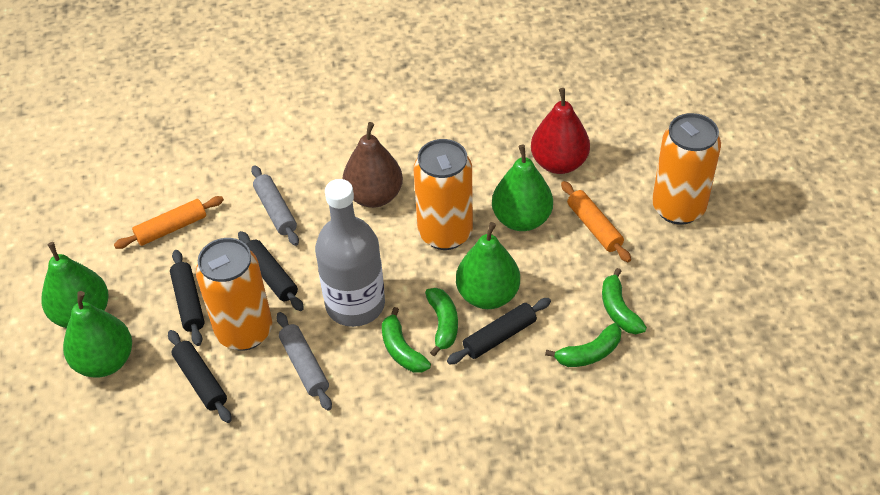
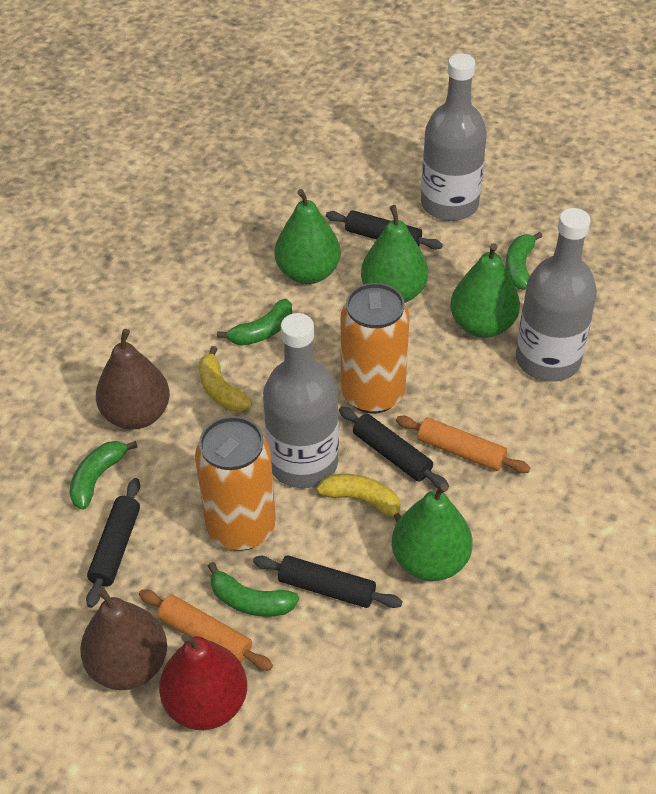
brown pear: 1 -> 2
grey bottle: 1 -> 3
grey rolling pin: 2 -> 0
orange can: 3 -> 2
yellow banana: 0 -> 2

